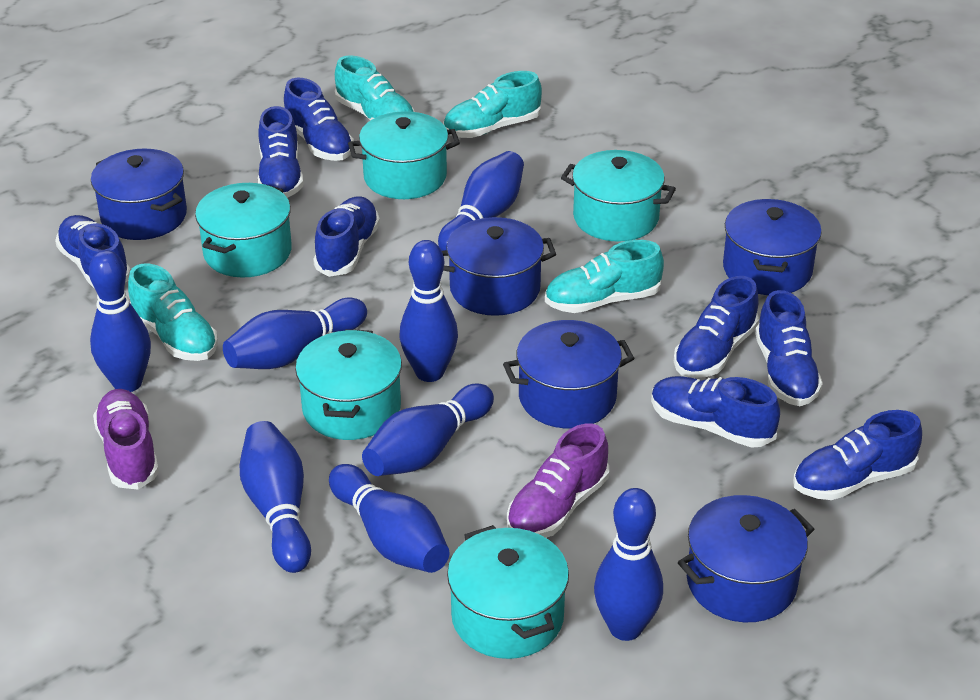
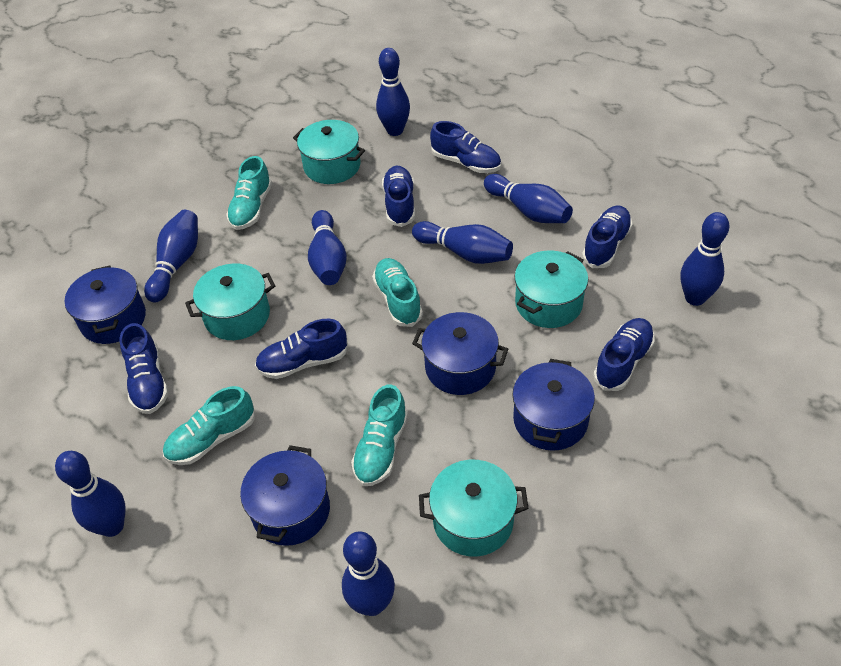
blue pot: 5 -> 4
blue shoe: 8 -> 6
purple shoe: 2 -> 0
turquoise pot: 5 -> 4

